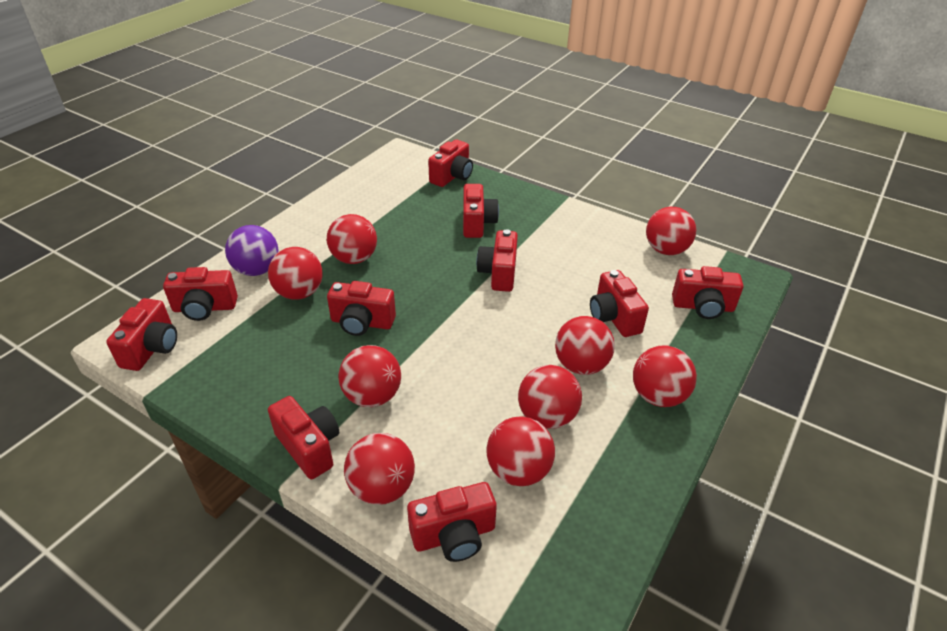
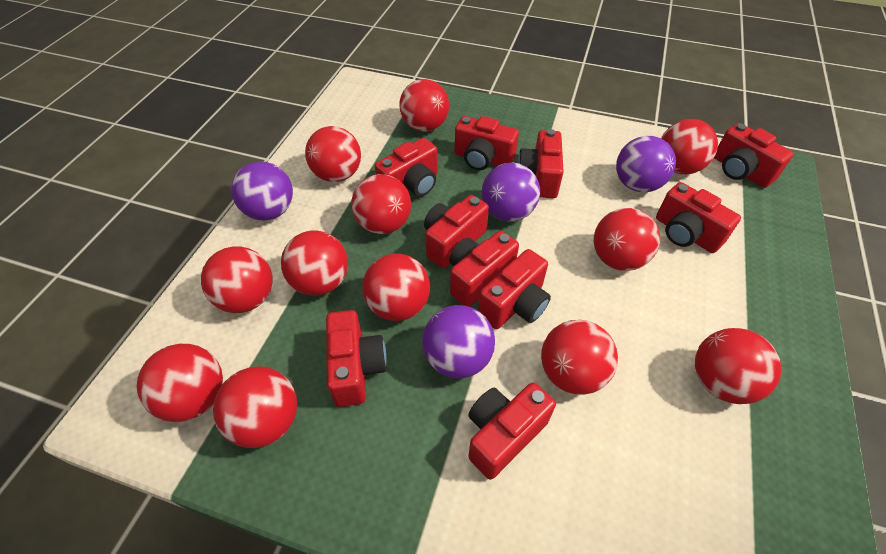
purple ball: 1 -> 4
red ball: 9 -> 12

